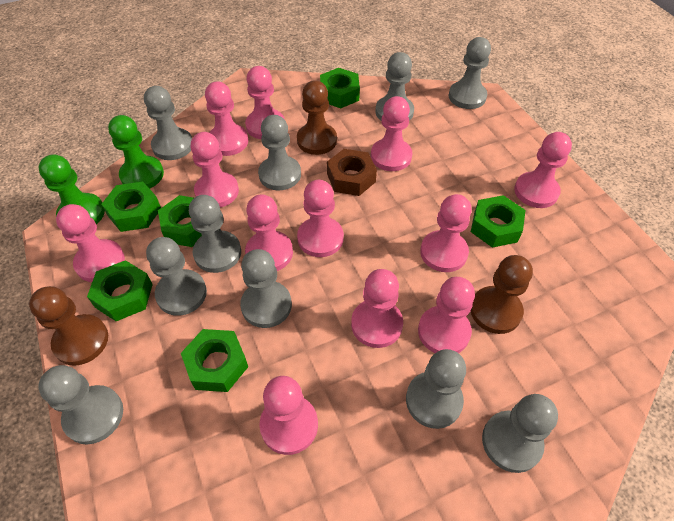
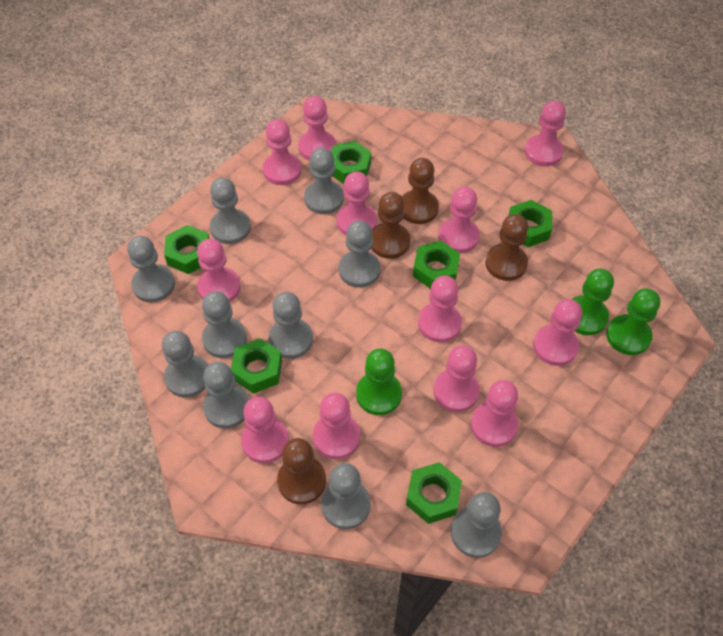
brown nut: 1 -> 0
brown pawn: 3 -> 4
green pawn: 2 -> 3

